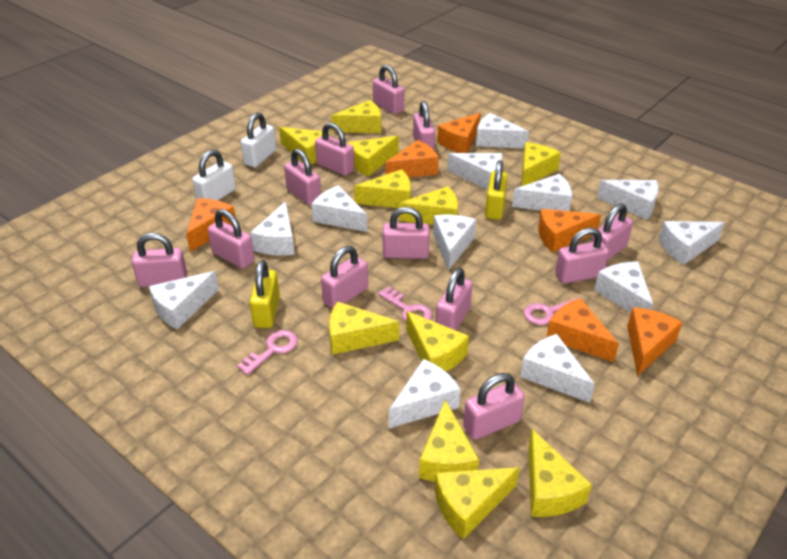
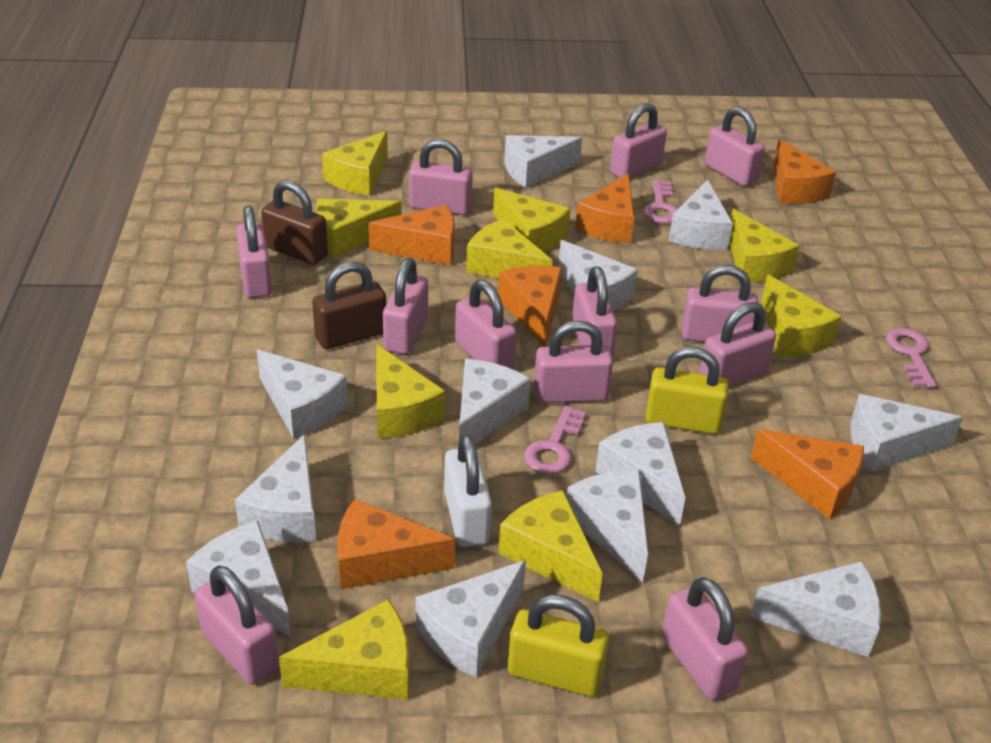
brown padlock: 0 -> 2
white padlock: 2 -> 1
yellow cheese: 11 -> 9

